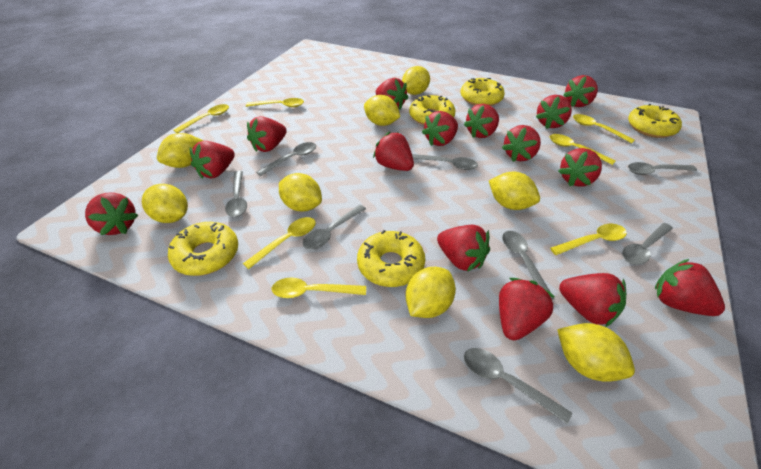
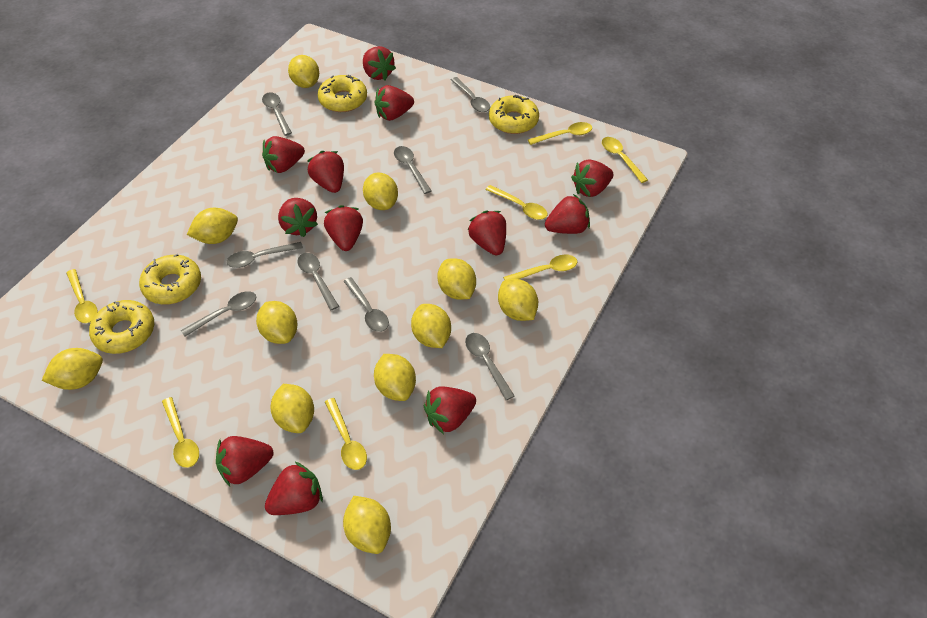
red strawberry: 15 -> 12
yellow donut: 5 -> 4
yellow lemon: 8 -> 11

